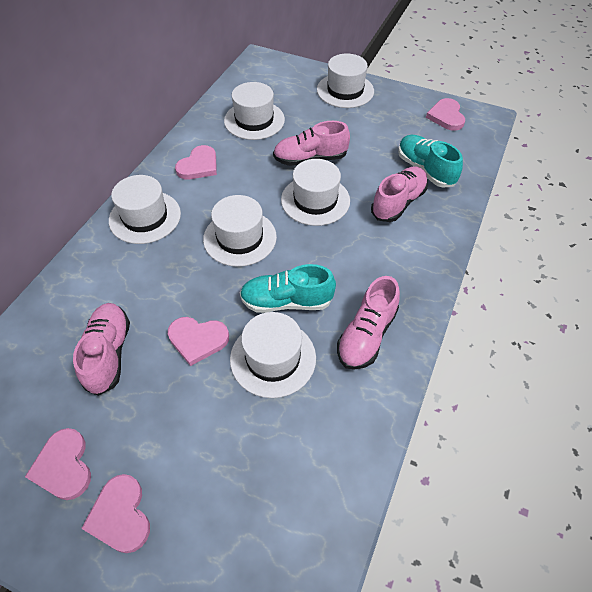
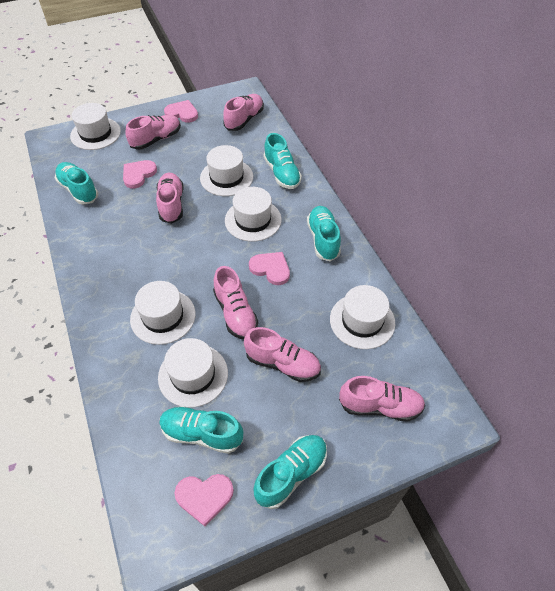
pink heart: 5 -> 4
pink shoe: 4 -> 6
turquoise shoe: 2 -> 5

